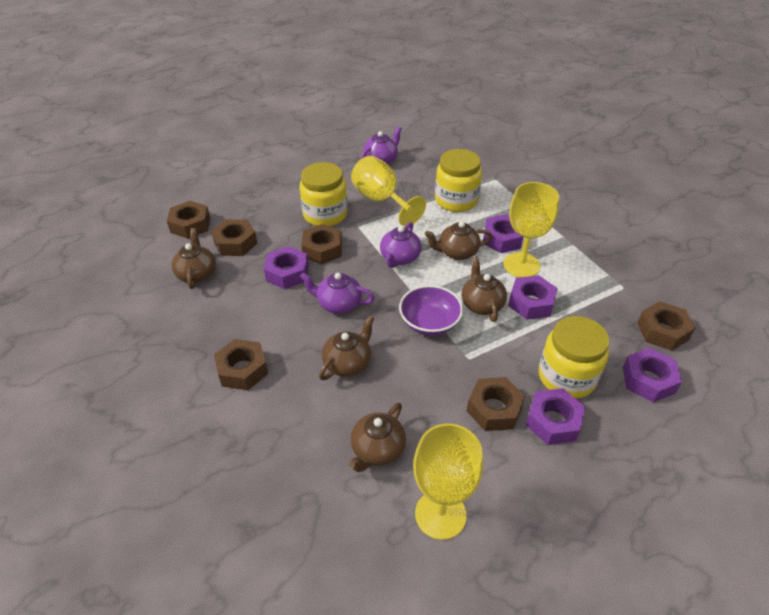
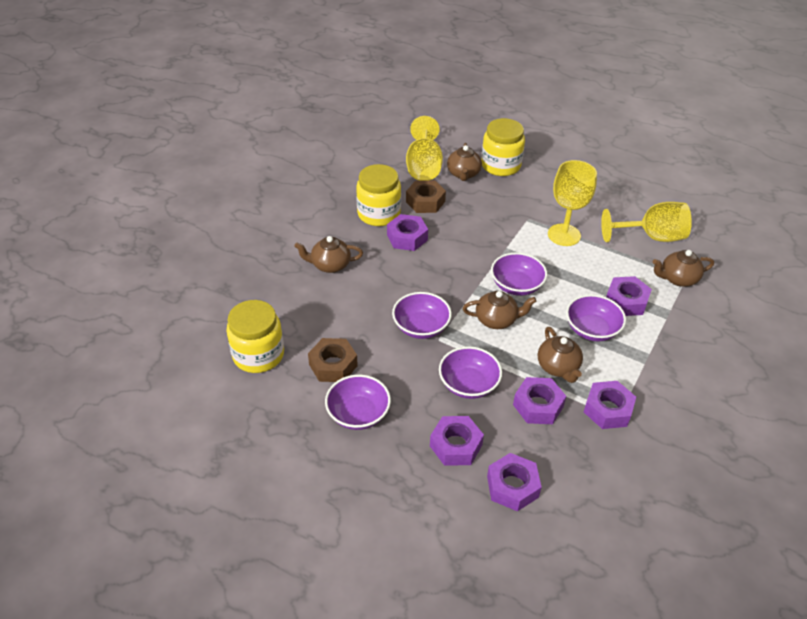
brown nut: 6 -> 2
purple bowl: 1 -> 5
purple nut: 5 -> 6
purple teapot: 3 -> 0

